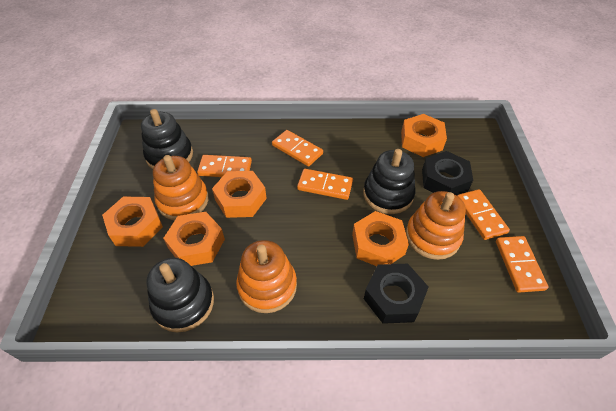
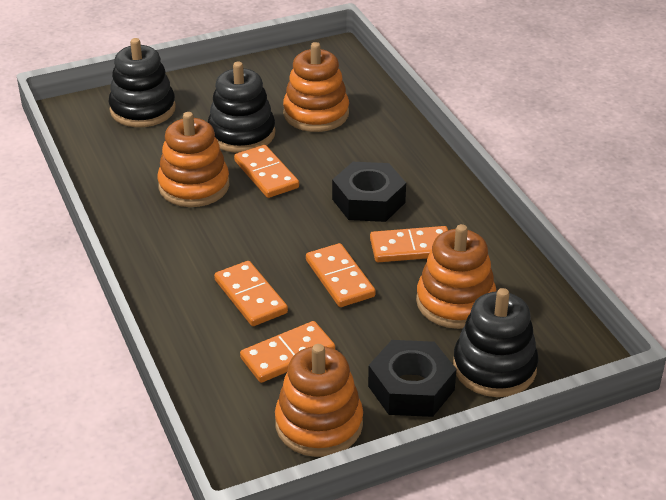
orange nut: 5 -> 0
orange stacking toy: 3 -> 4

